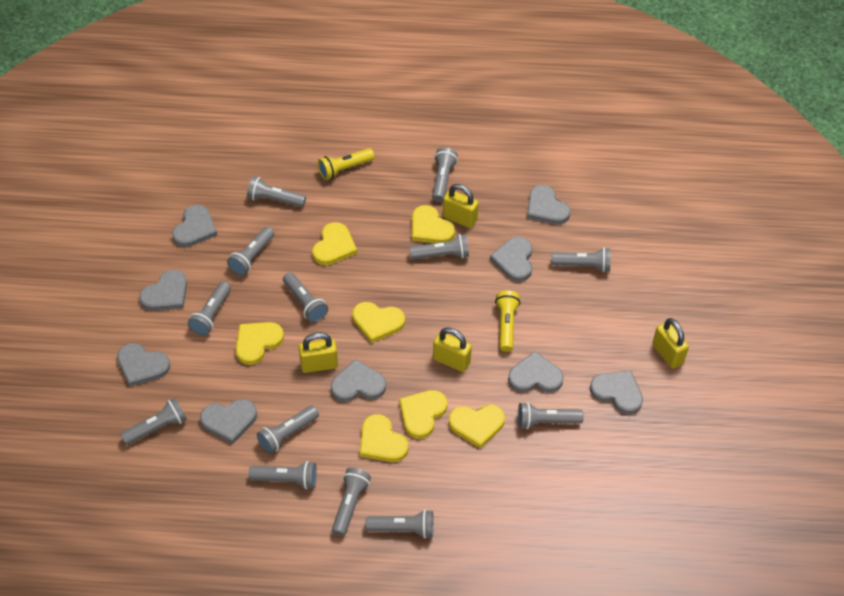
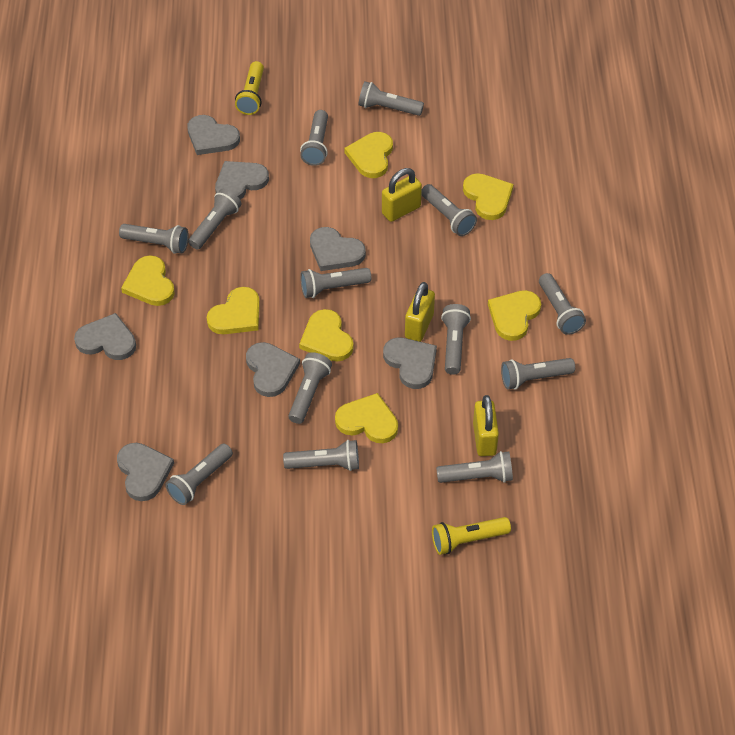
grey heart: 9 -> 7
yellow padlock: 4 -> 3

